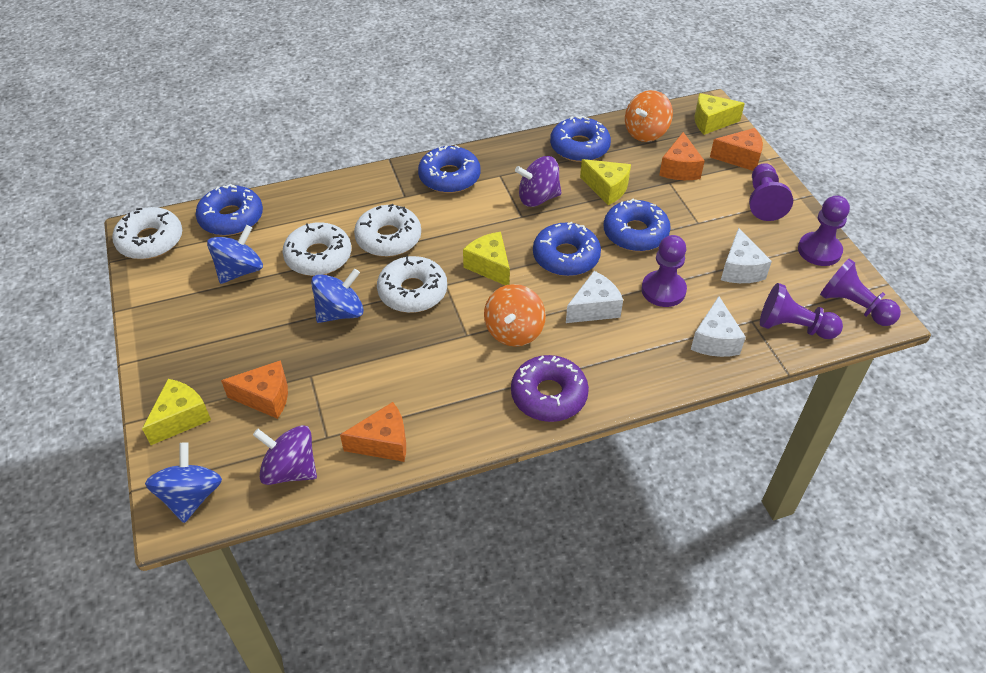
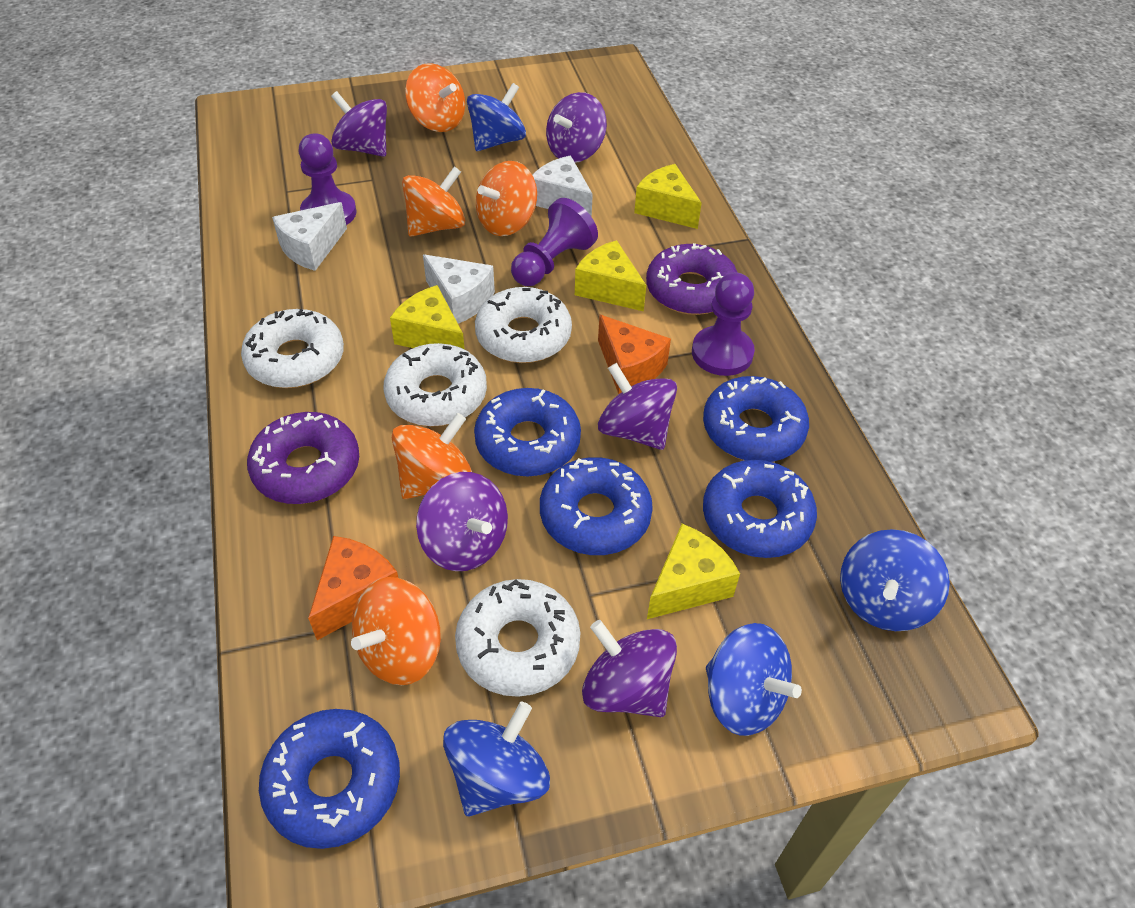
blue spinning top: 3 -> 4
orange cheese: 4 -> 2
orange spinning top: 2 -> 5
purple donut: 1 -> 2
purple pawn: 5 -> 3
purple spinning top: 2 -> 5

